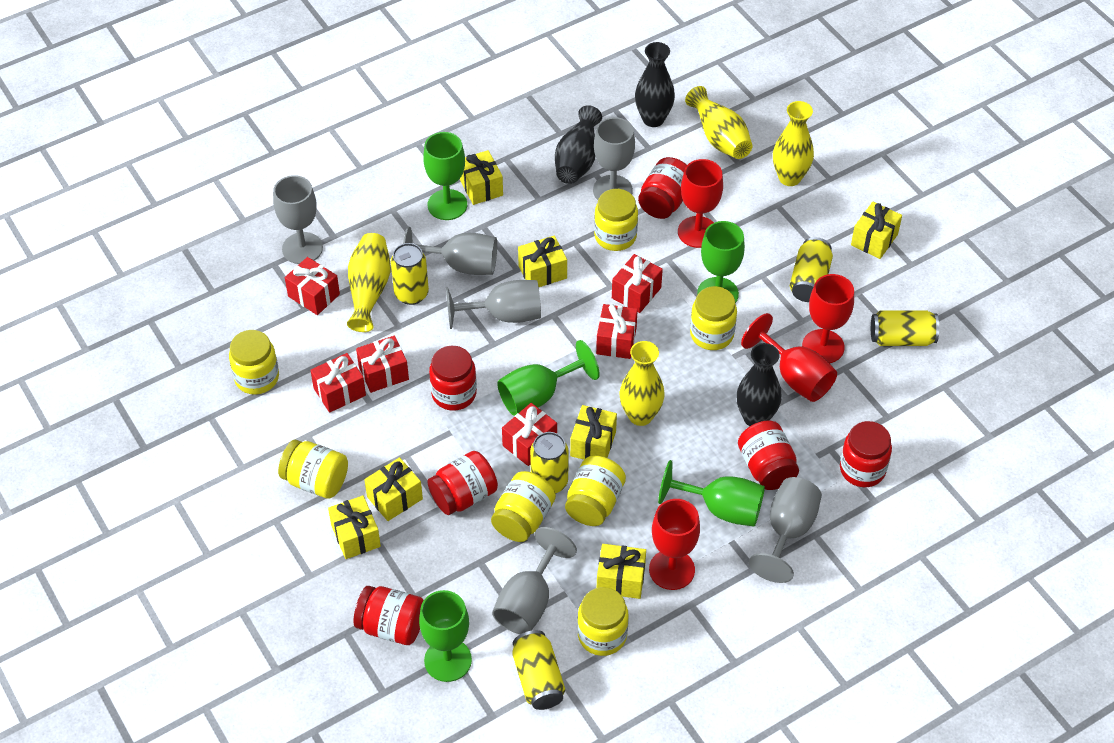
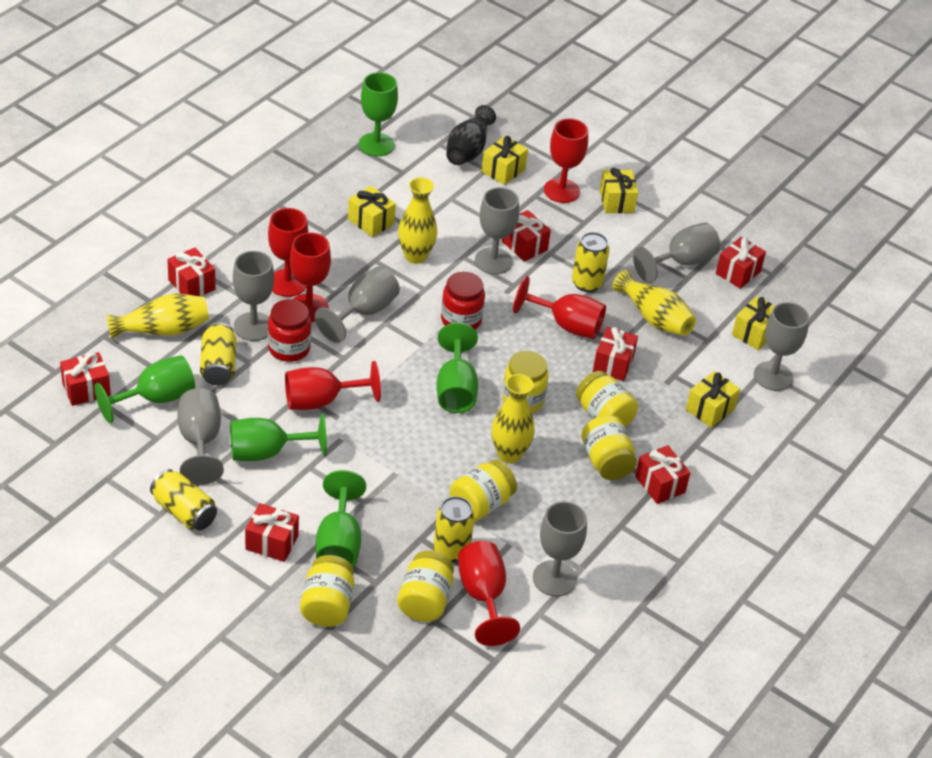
black vase: 3 -> 1
grey goblet: 6 -> 7
red gift: 6 -> 7
red goblet: 4 -> 6
red jar: 6 -> 2
yellow can: 5 -> 4
yellow gift: 7 -> 5
yellow jar: 7 -> 6

